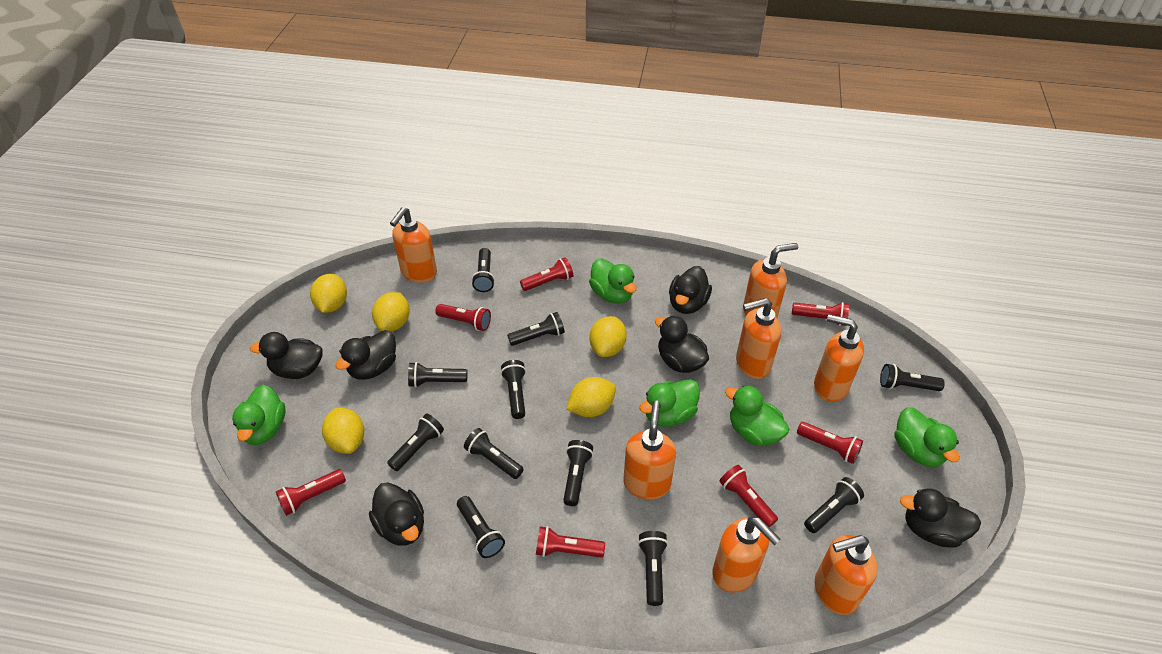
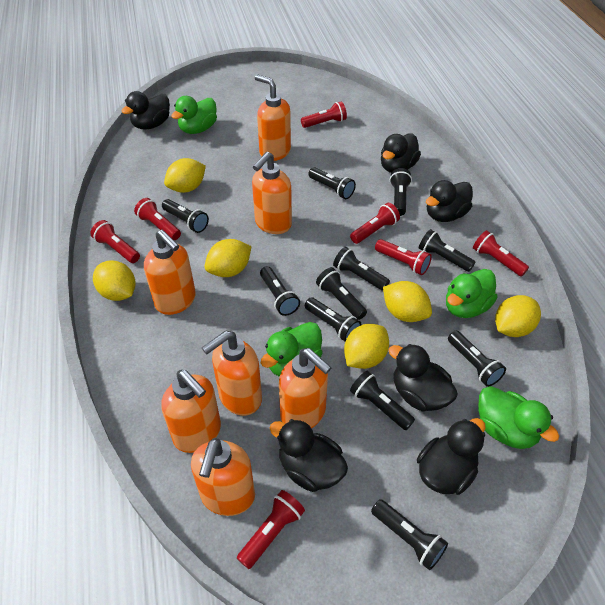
green duck: 5 -> 4
yellow lemon: 5 -> 6

